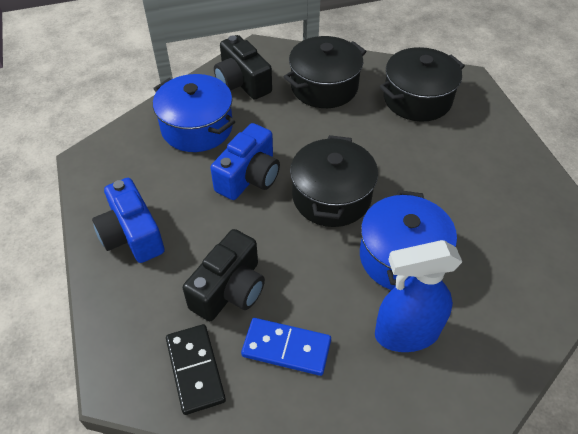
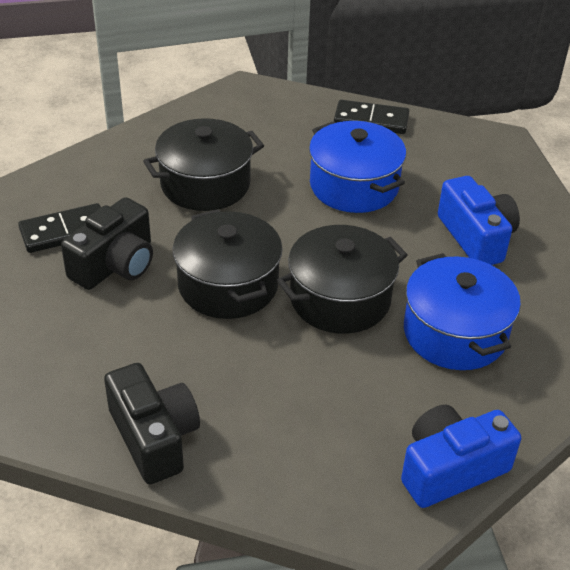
black domino: 1 -> 2
blue domino: 1 -> 0
blue spray bottle: 1 -> 0

